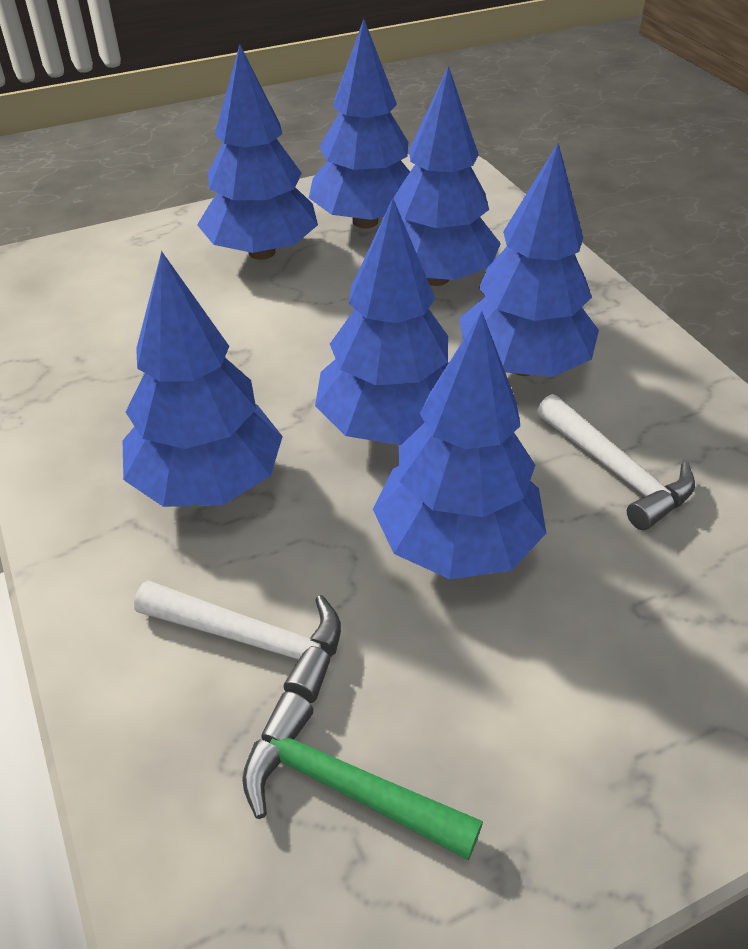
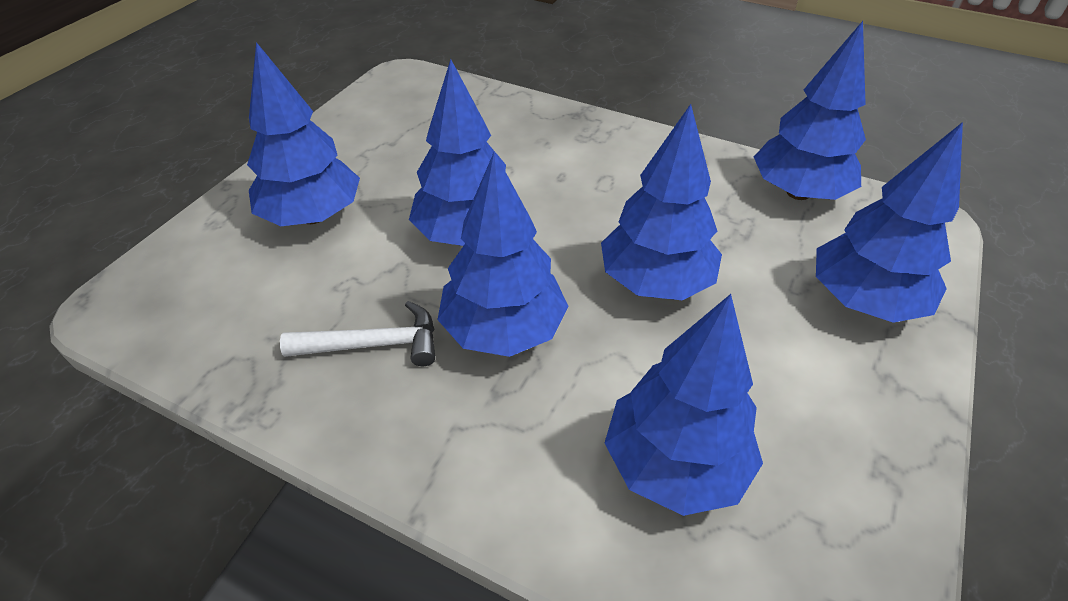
green hammer: 1 -> 0
white hammer: 2 -> 1

